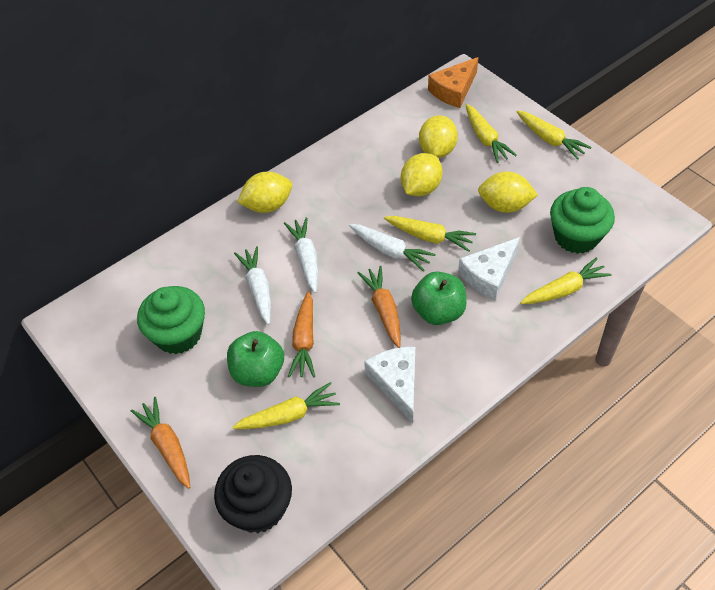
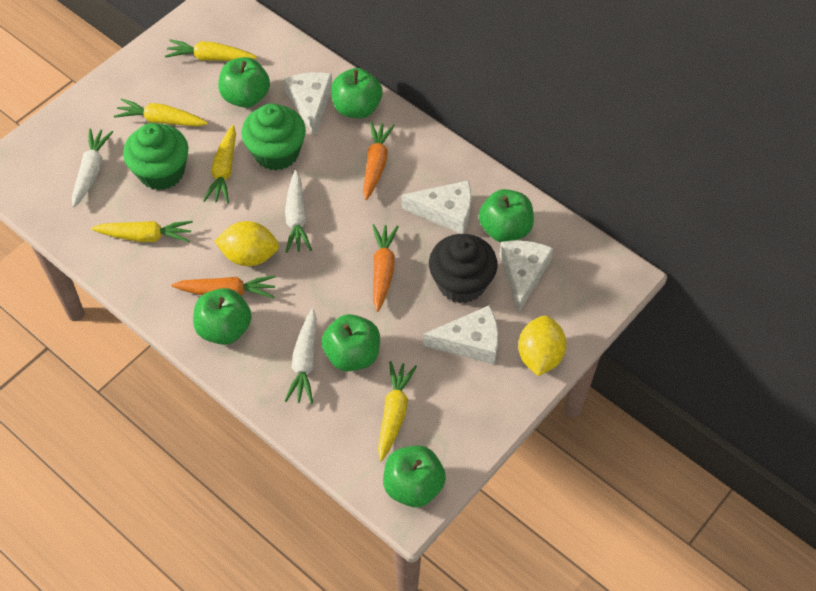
green apple: 2 -> 6
orange cheese: 1 -> 0
white cheese: 2 -> 4
yellow lemon: 4 -> 2

